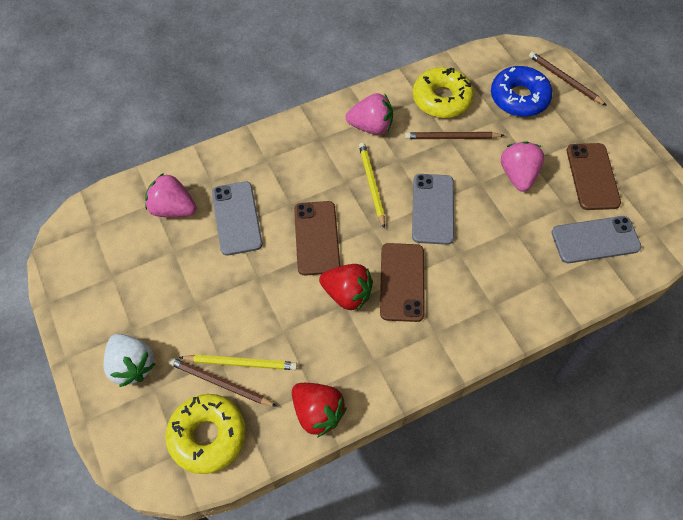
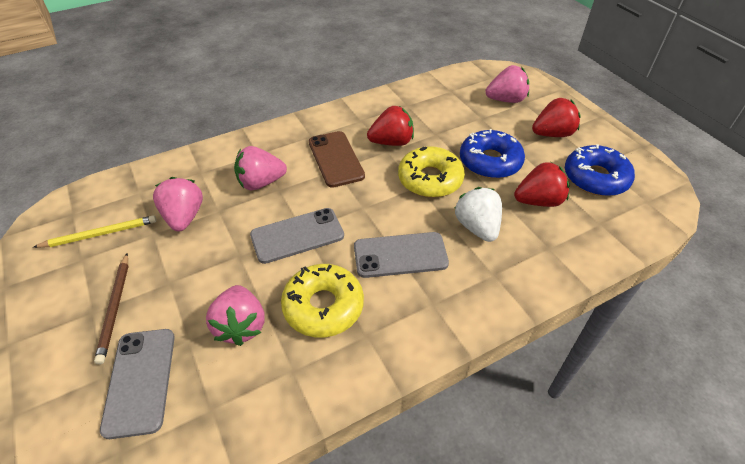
blue donut: 1 -> 2
brown pencil: 3 -> 1
brown phone: 3 -> 1
pink strawberry: 3 -> 4
red strawberry: 2 -> 3
yellow pencil: 2 -> 1

